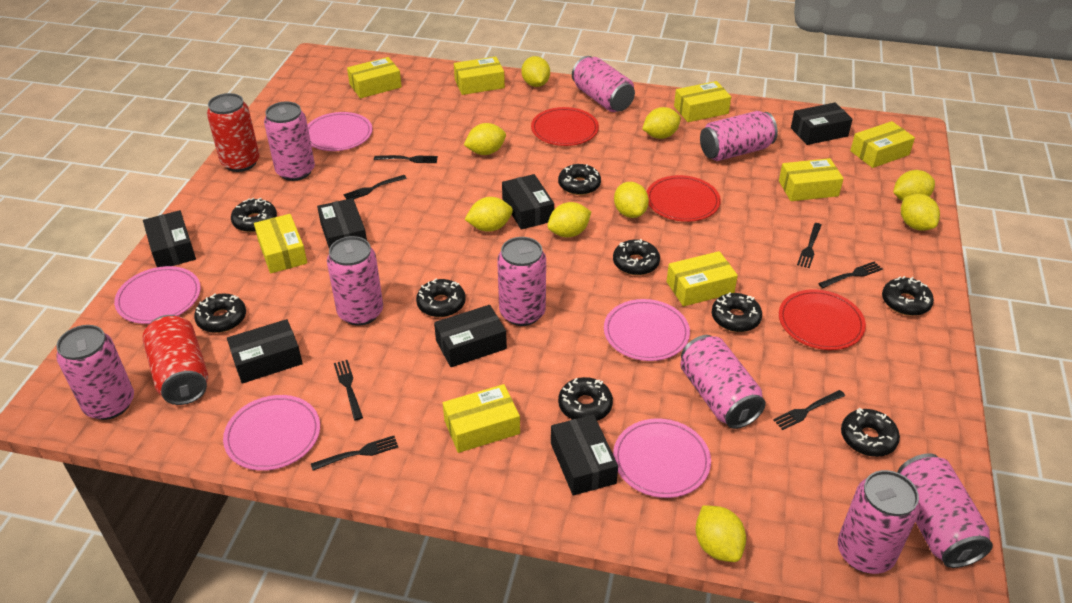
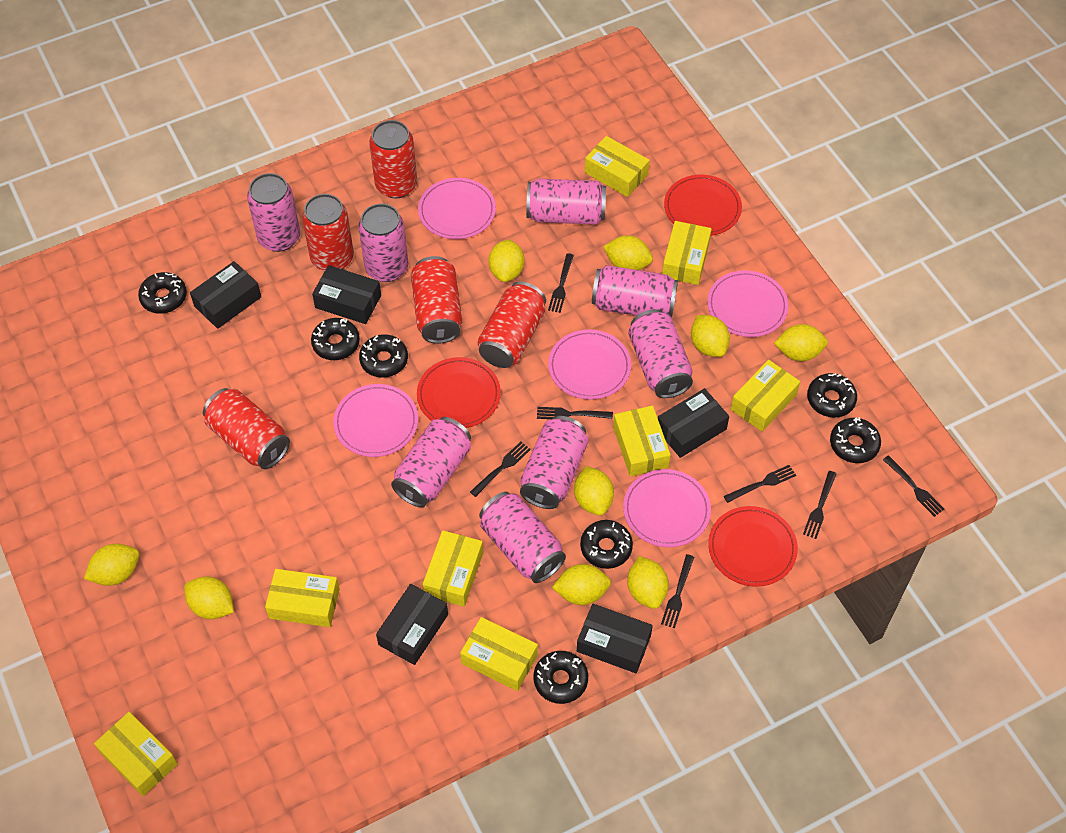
black box: 7 -> 5
black donut: 9 -> 7
pink can: 9 -> 8
red can: 2 -> 5

